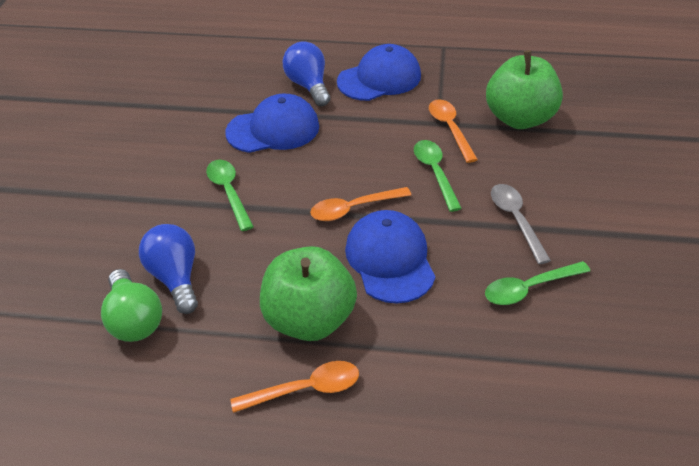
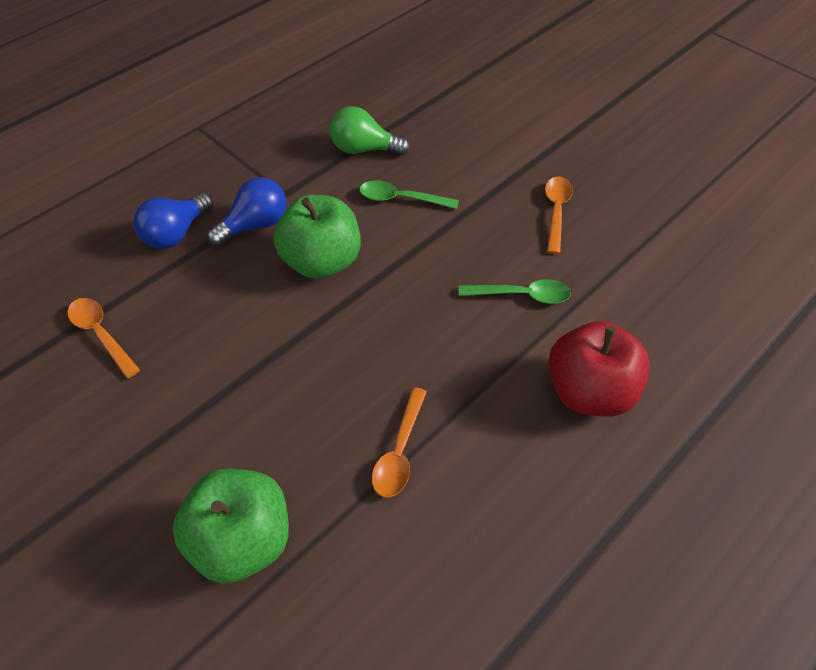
blue cap: 3 -> 0
green spoon: 3 -> 2
grey spoon: 1 -> 0
red apple: 0 -> 1

